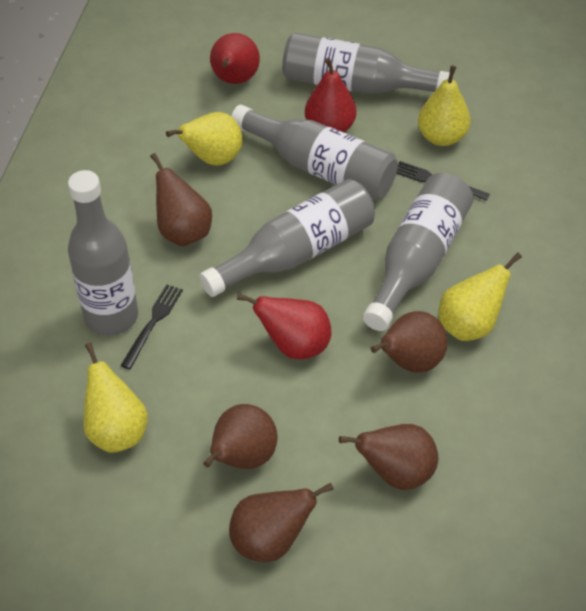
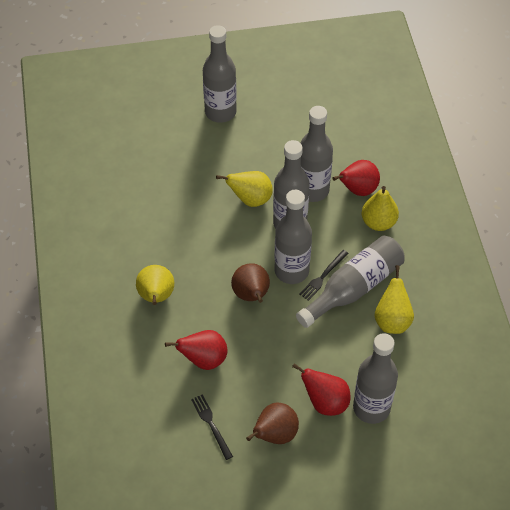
brown pear: 5 -> 2
grey bottle: 5 -> 6

